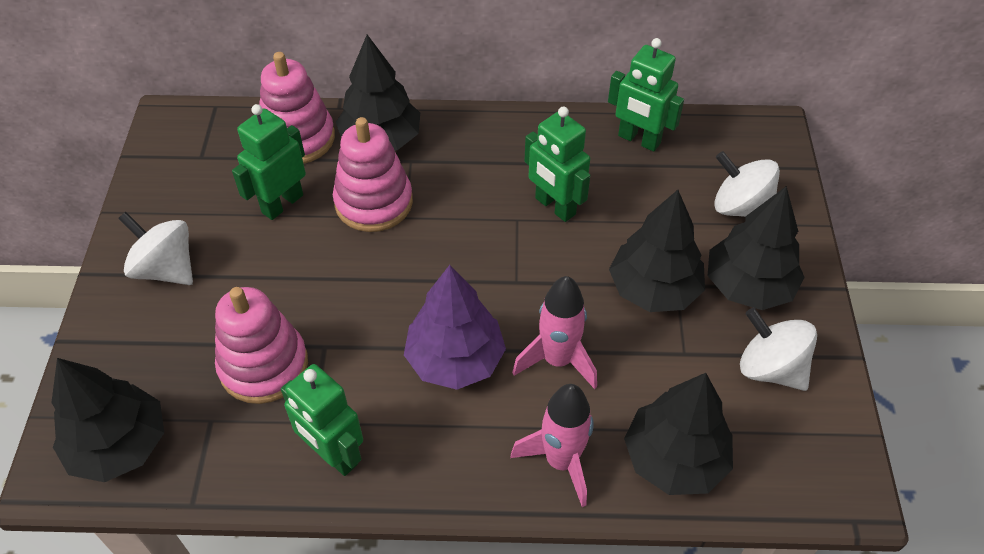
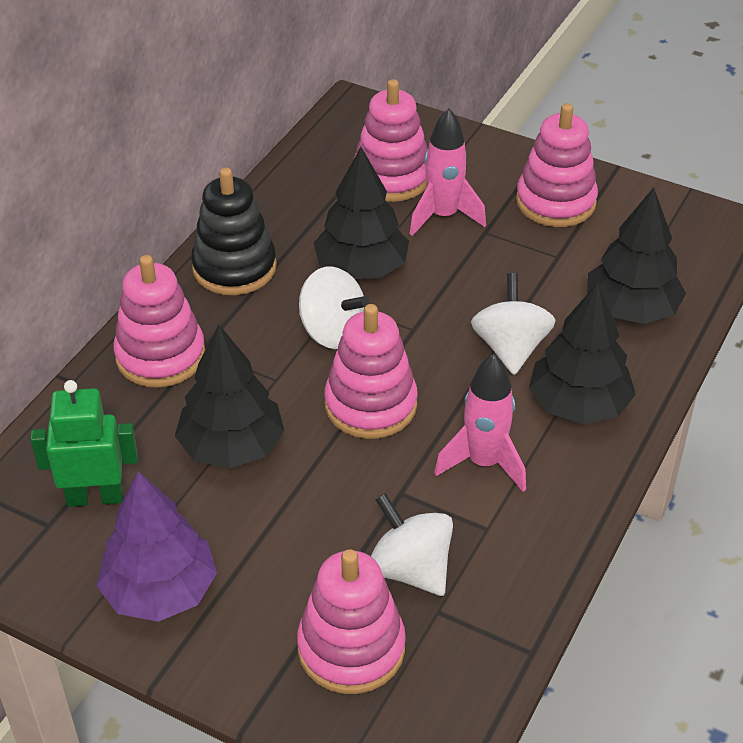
black stacking toy: 0 -> 1
black tree: 5 -> 4
green robot: 4 -> 1
pink stacking toy: 3 -> 5

